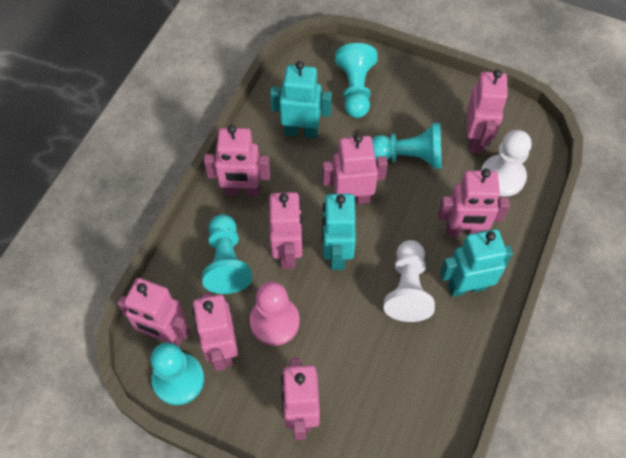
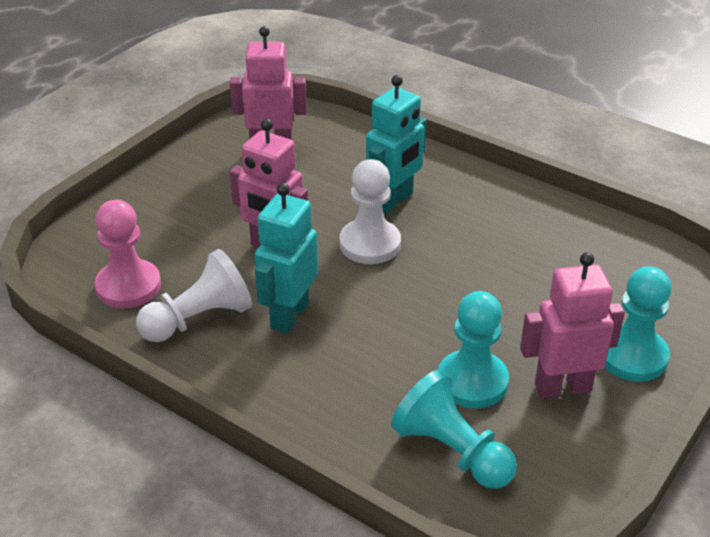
pink robot: 8 -> 3
turquoise pawn: 4 -> 3
turquoise robot: 3 -> 2

